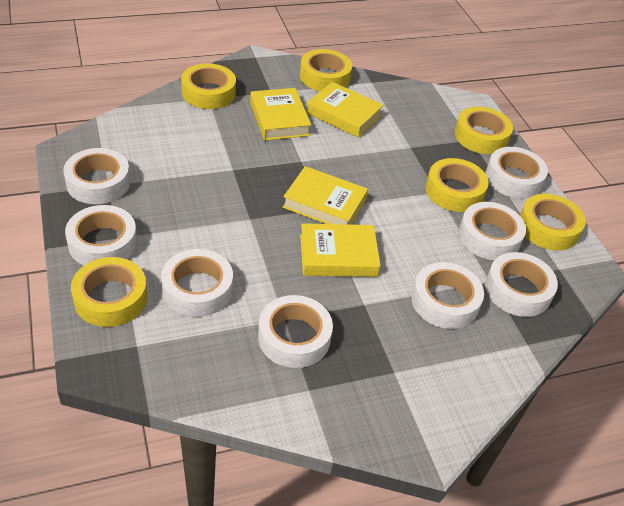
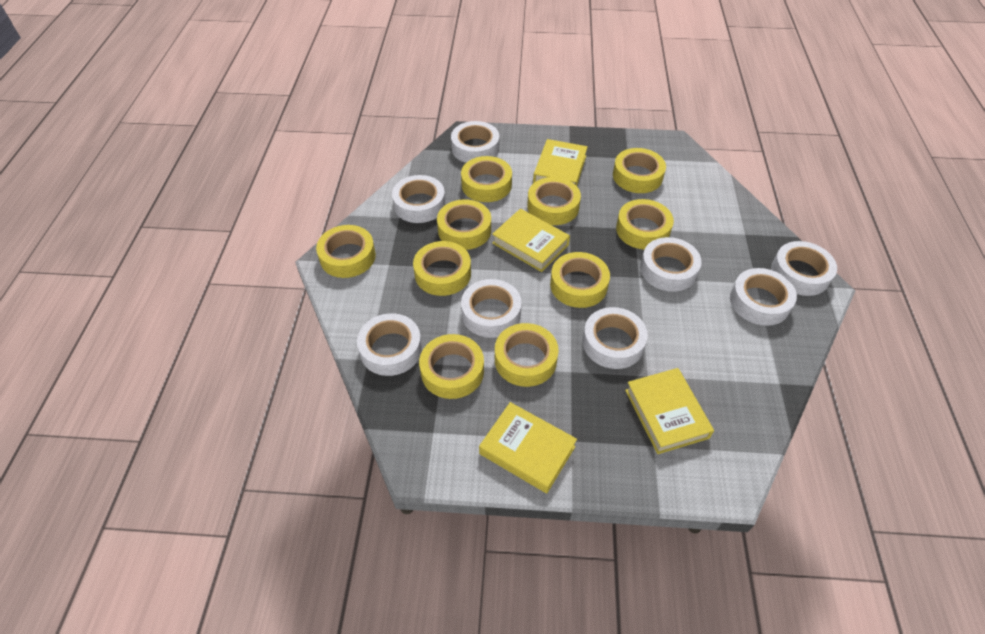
yellow tape: 6 -> 10

